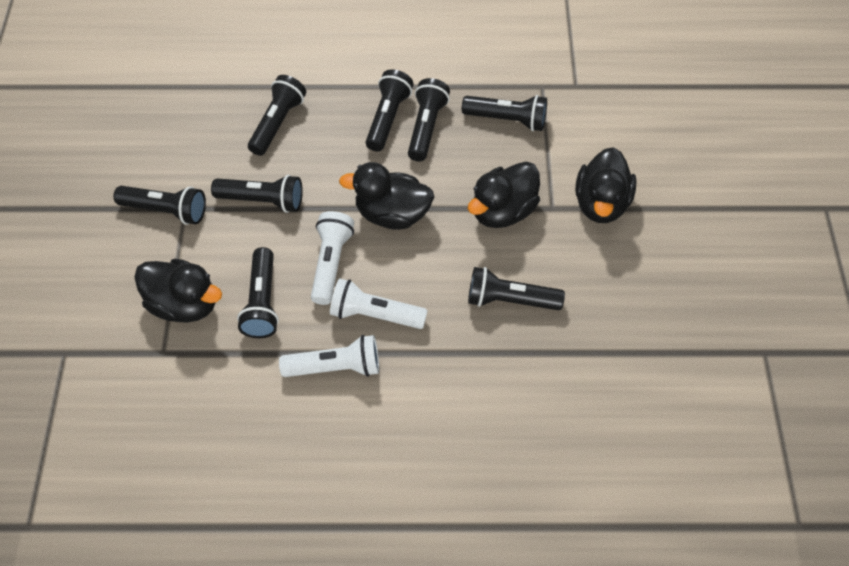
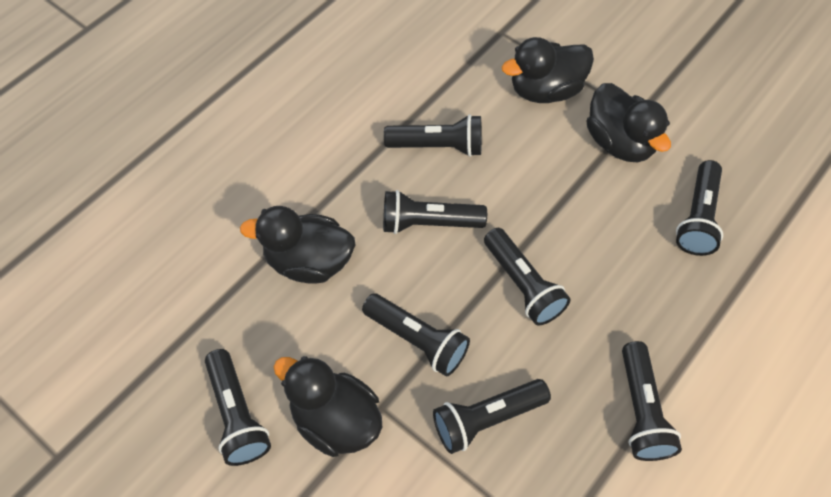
white flashlight: 3 -> 0

